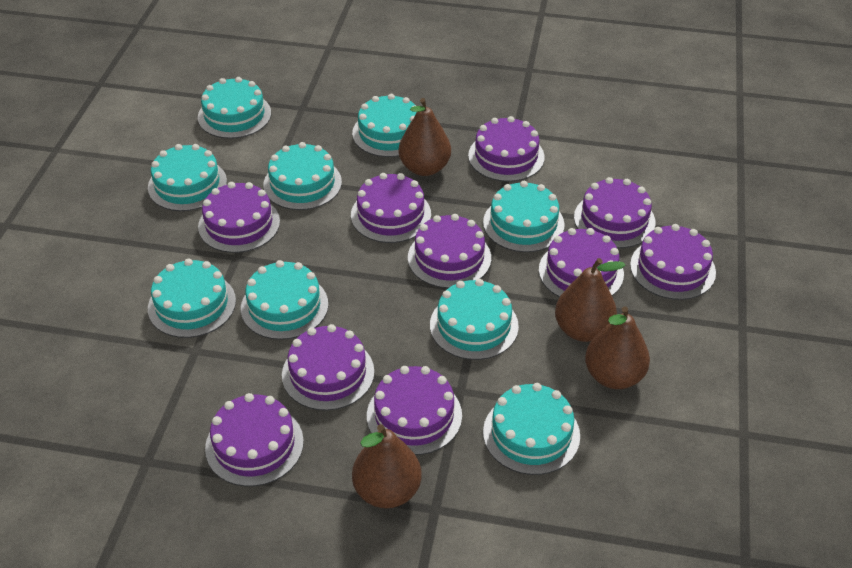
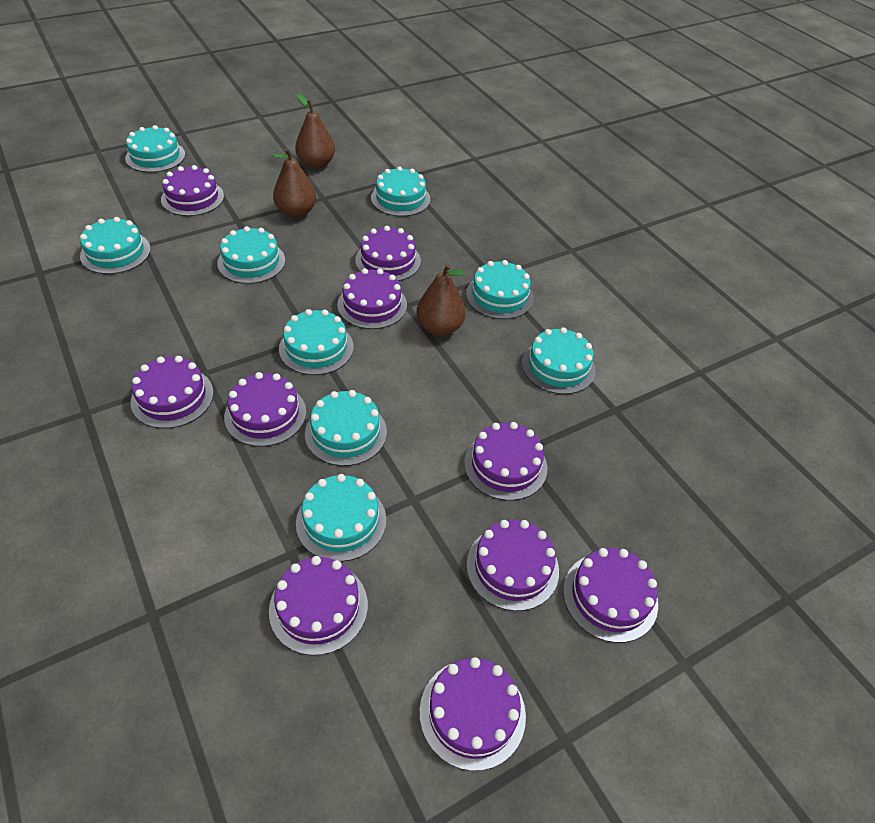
brown pear: 4 -> 3

